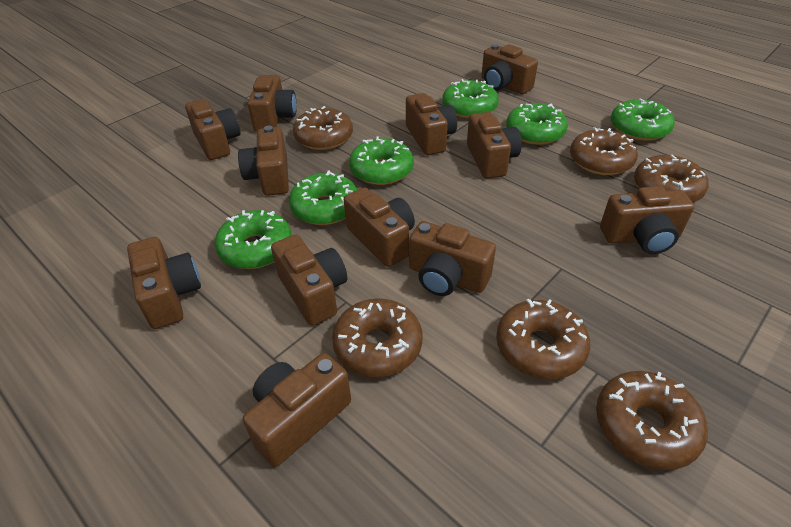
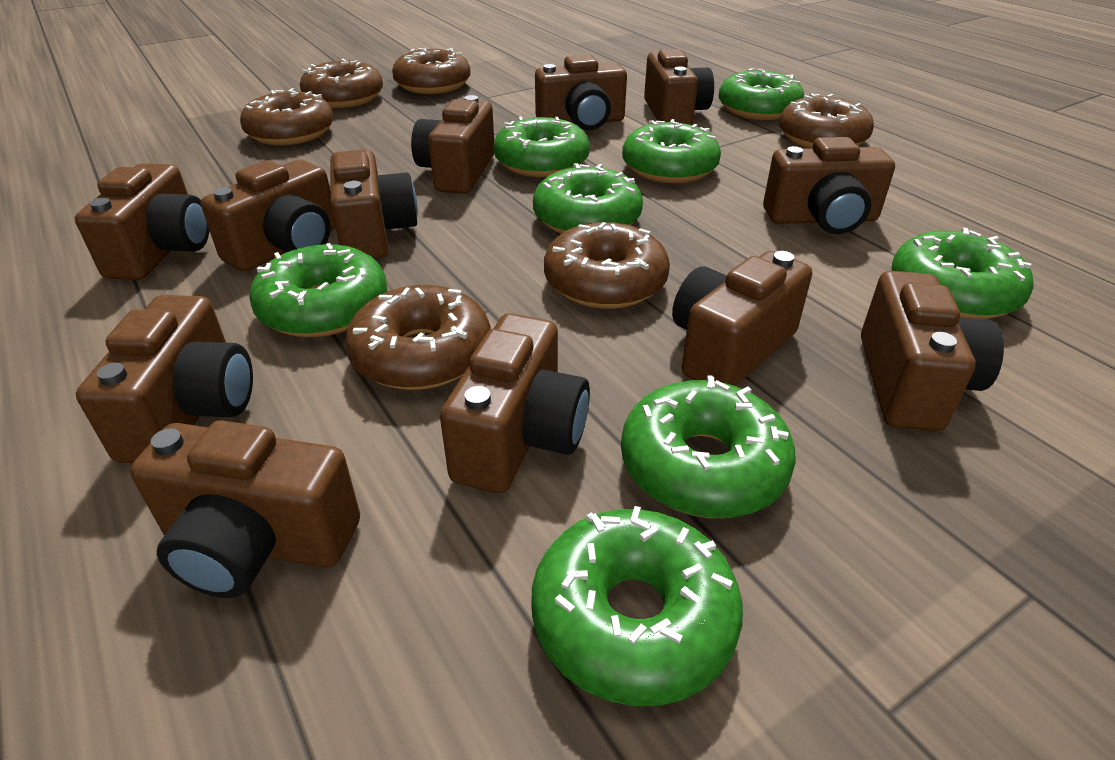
green donut: 6 -> 8

